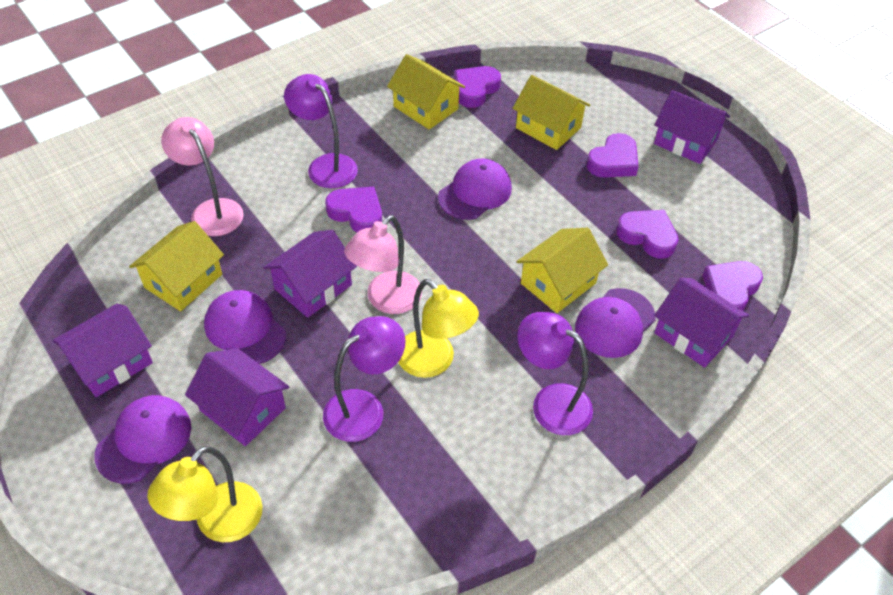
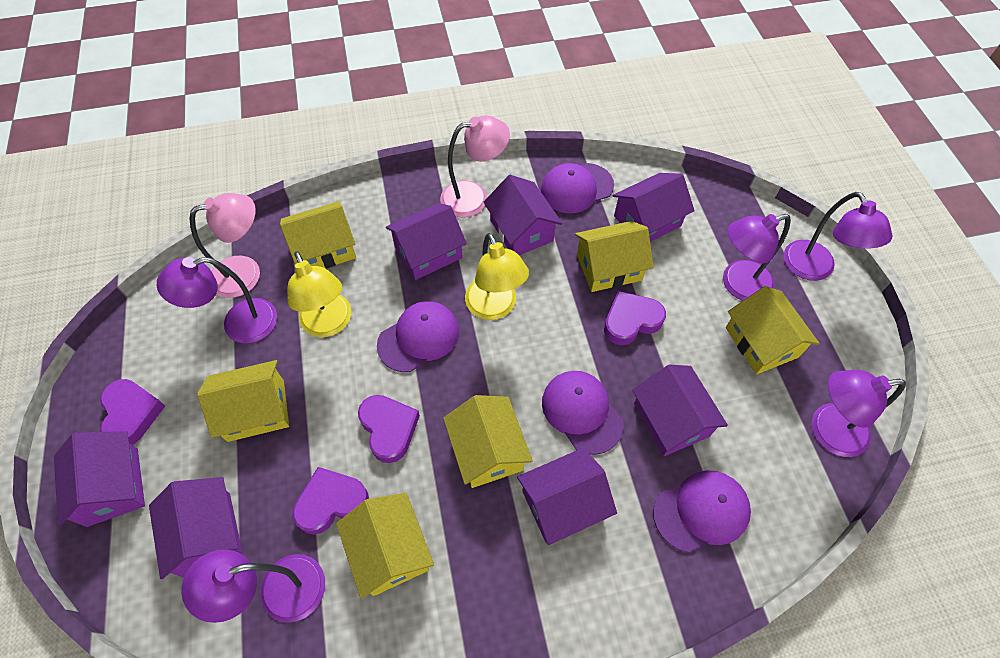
purple heart: 5 -> 4
purple house: 5 -> 7
purple lamp: 3 -> 5
yellow house: 4 -> 6

